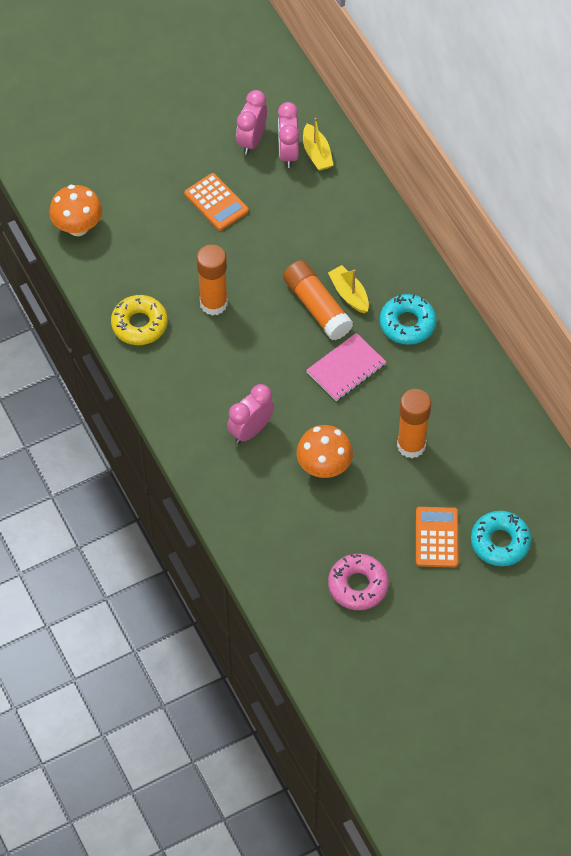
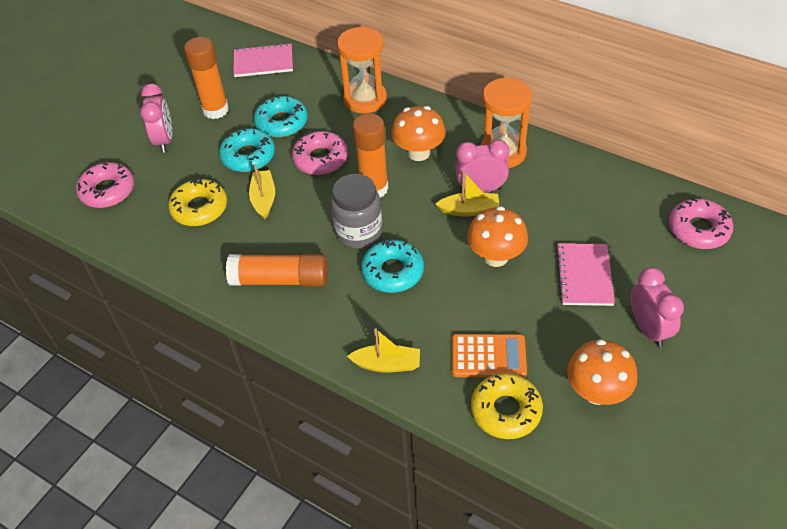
grey jar: 0 -> 1
orange calculator: 2 -> 1
orange hourglass: 0 -> 2
orange mushroom: 2 -> 3
pink donut: 1 -> 3
pink notebook: 1 -> 2
turquoise donut: 2 -> 3
yellow boat: 2 -> 3
yellow donut: 1 -> 2

